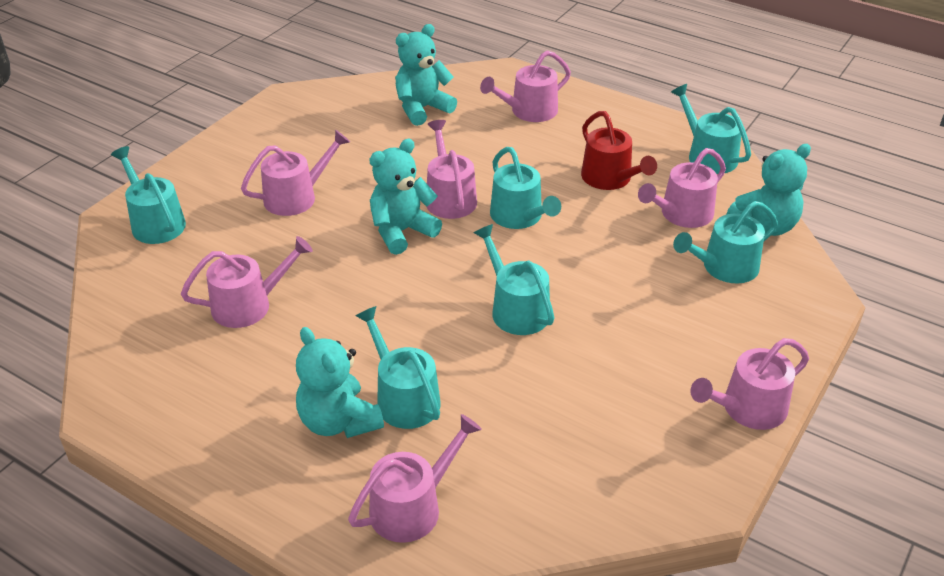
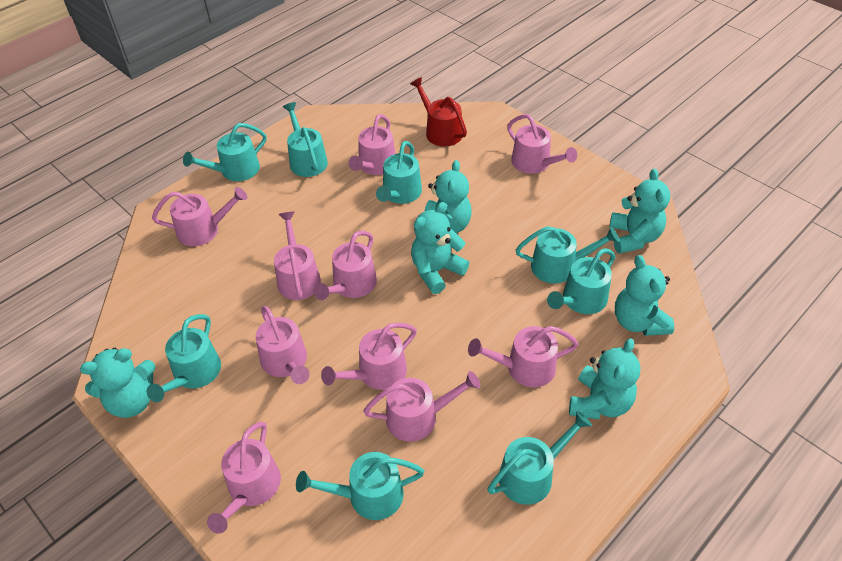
pink watering can: 7 -> 10
turquoise teddy bear: 4 -> 6
turquoise watering can: 6 -> 8

